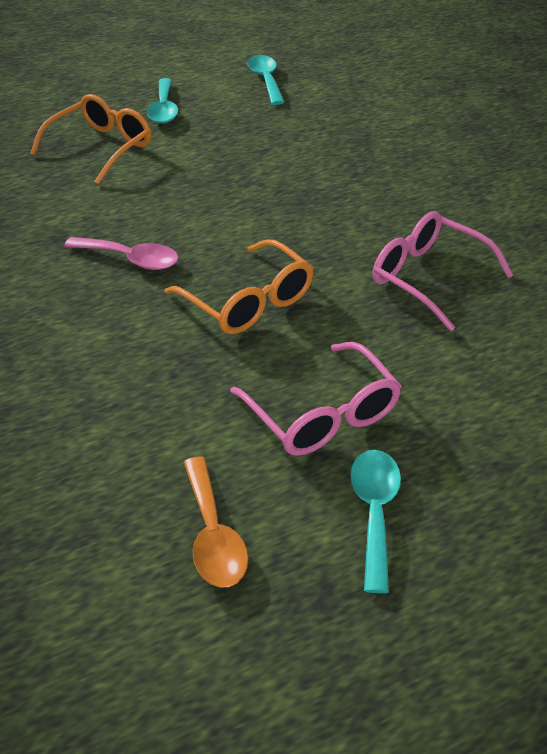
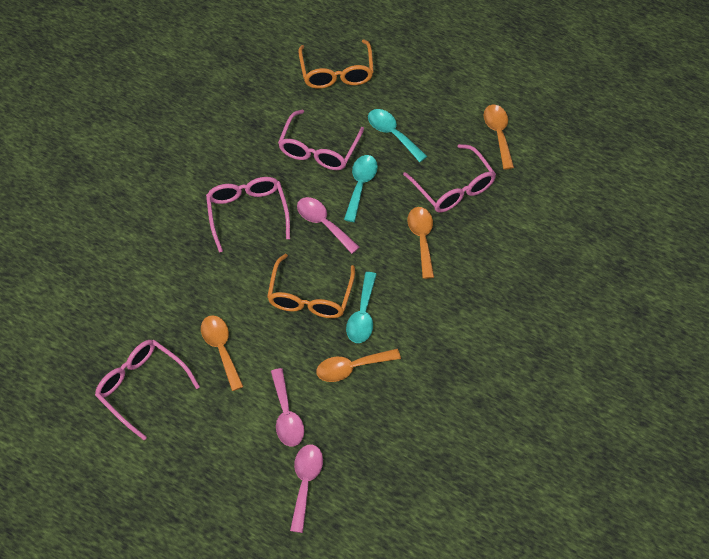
orange spoon: 1 -> 4
pink glasses: 2 -> 4
pink spoon: 1 -> 3

